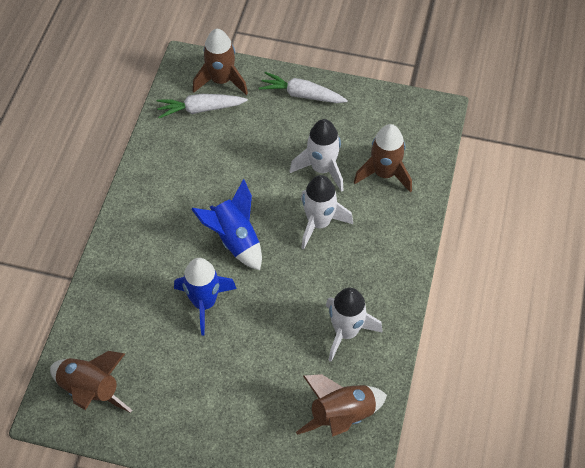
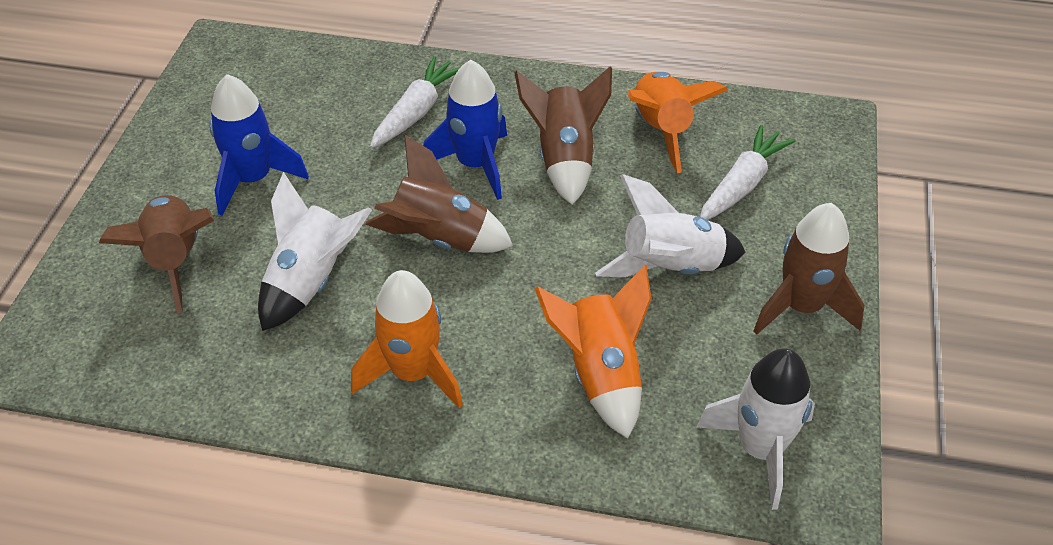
orange rocket: 0 -> 3

